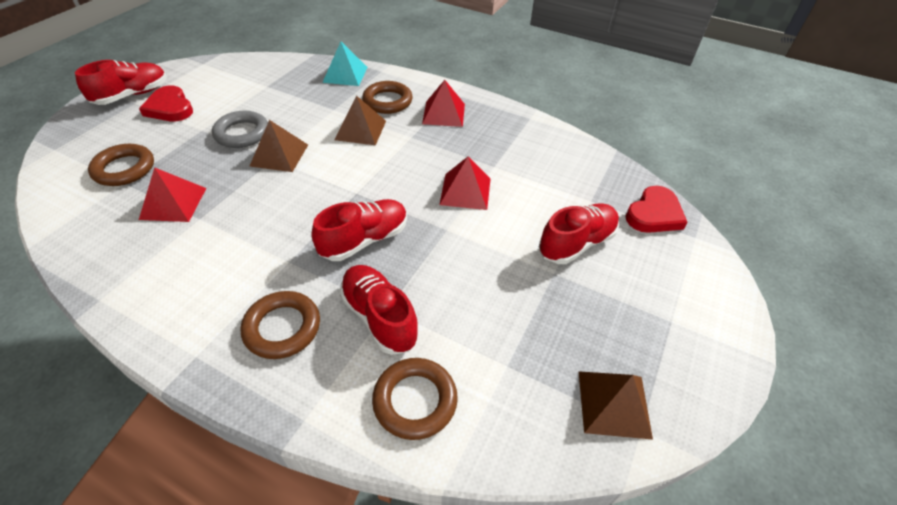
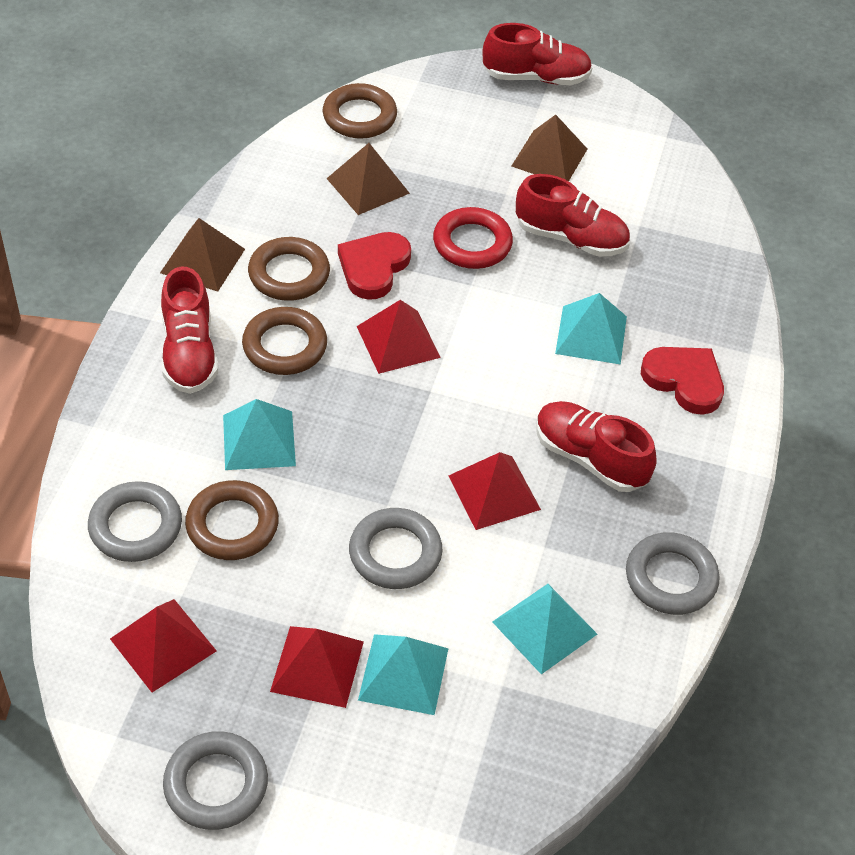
grey ring: 1 -> 4
red pyramid: 3 -> 4
red ring: 0 -> 1
turquoise pyramid: 1 -> 4

